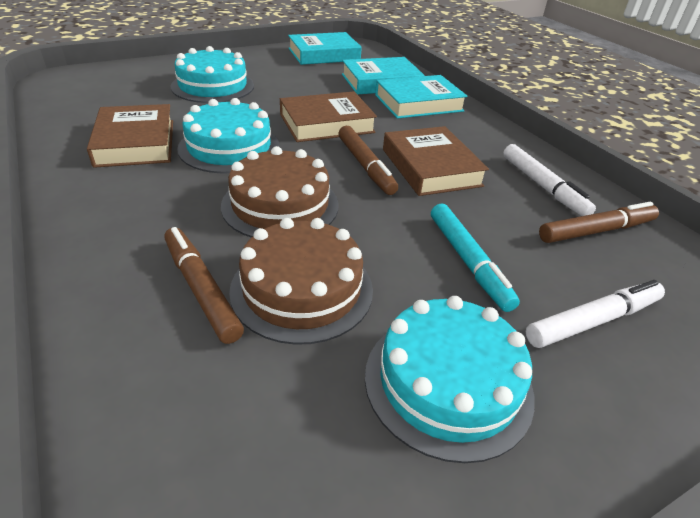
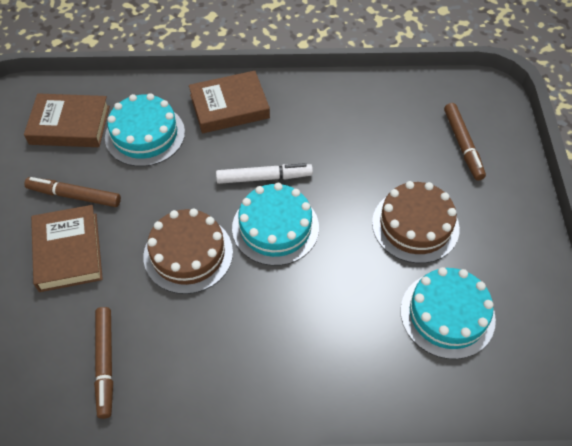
turquoise book: 3 -> 0
turquoise marker: 1 -> 0
white marker: 2 -> 1

